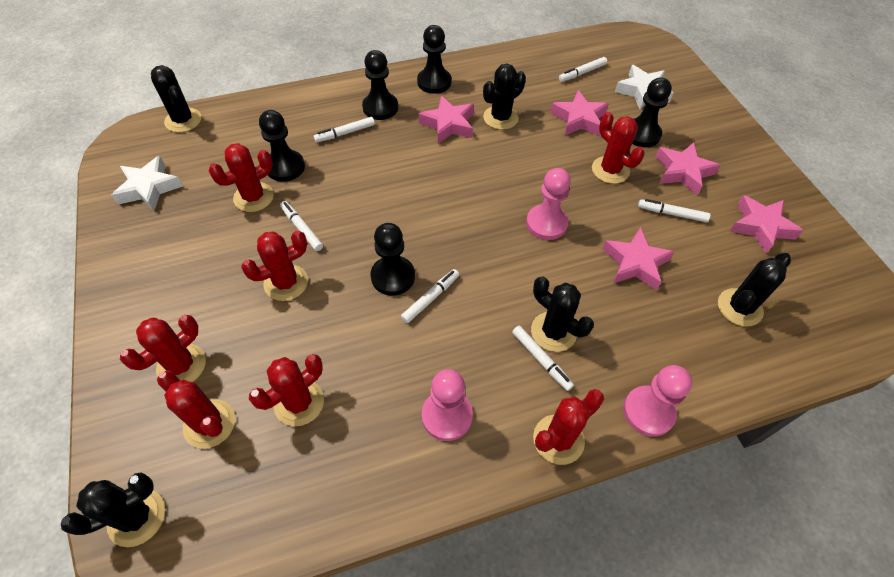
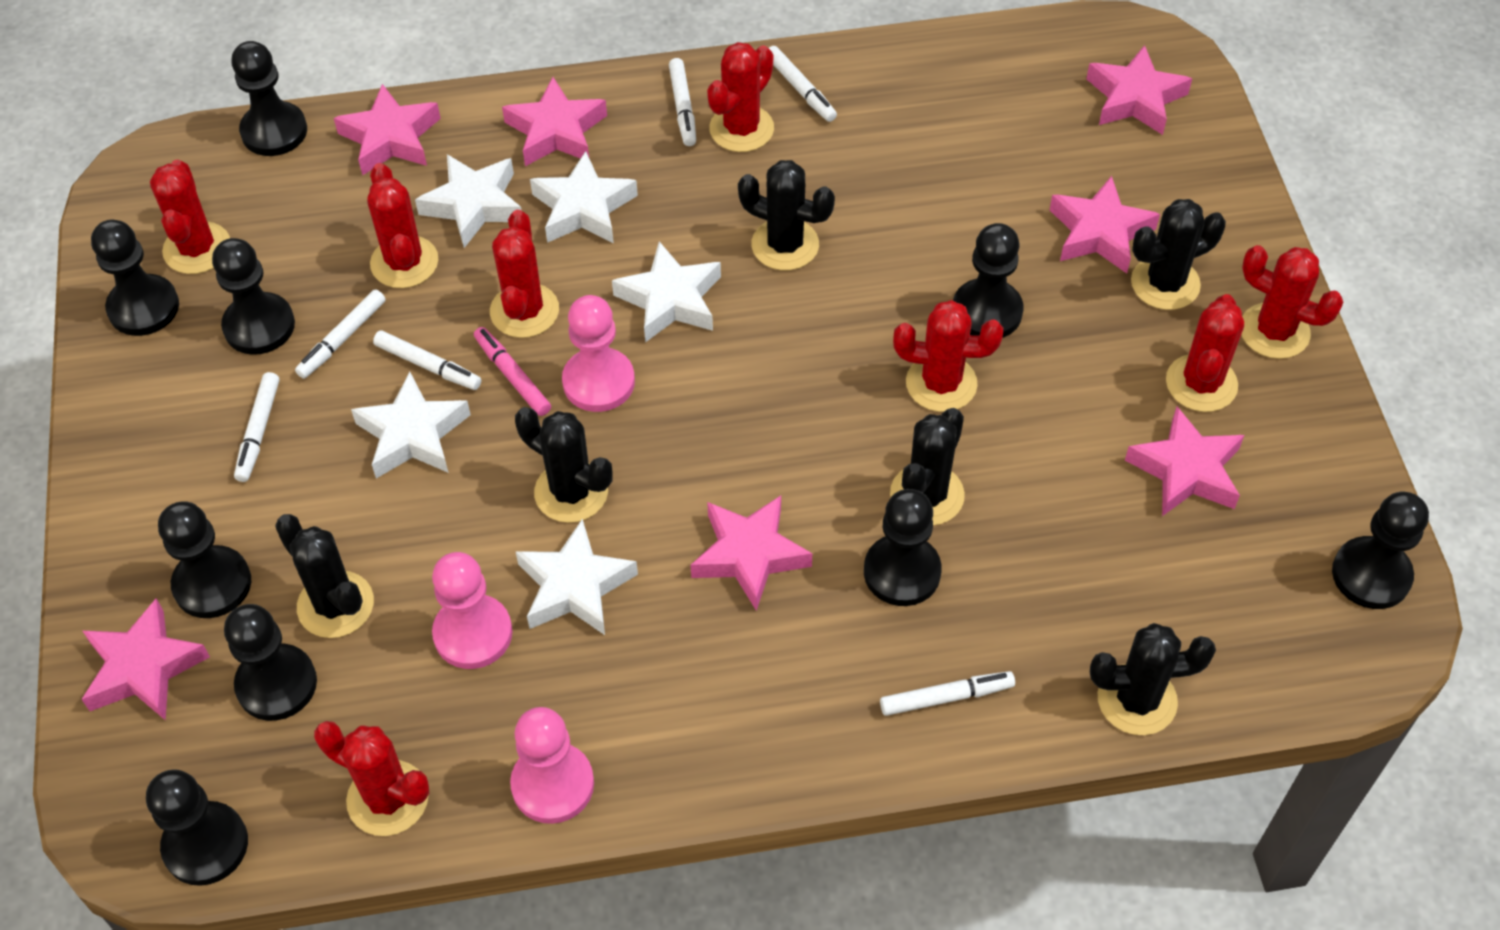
black cactus: 5 -> 6
black pawn: 5 -> 9
pink marker: 0 -> 1
pink star: 5 -> 7
red cactus: 7 -> 8
white star: 2 -> 5

